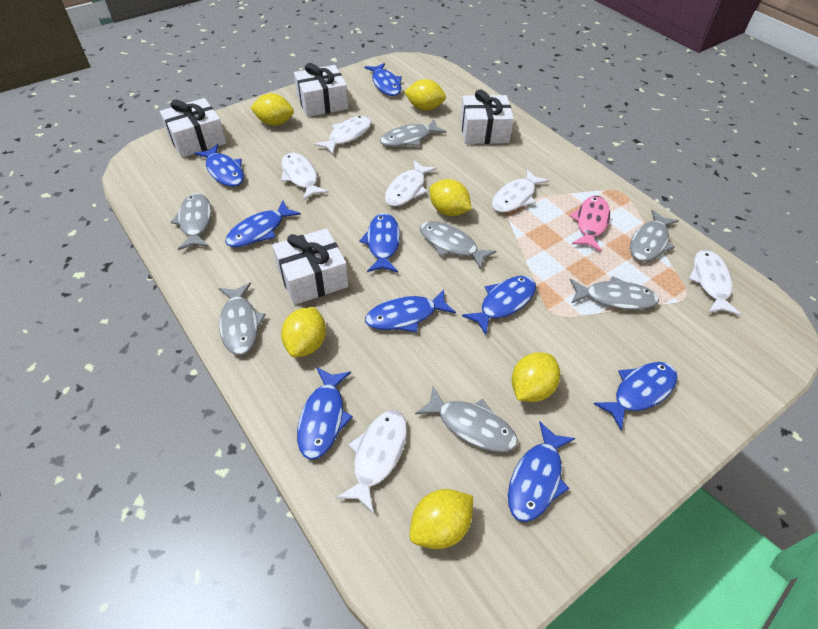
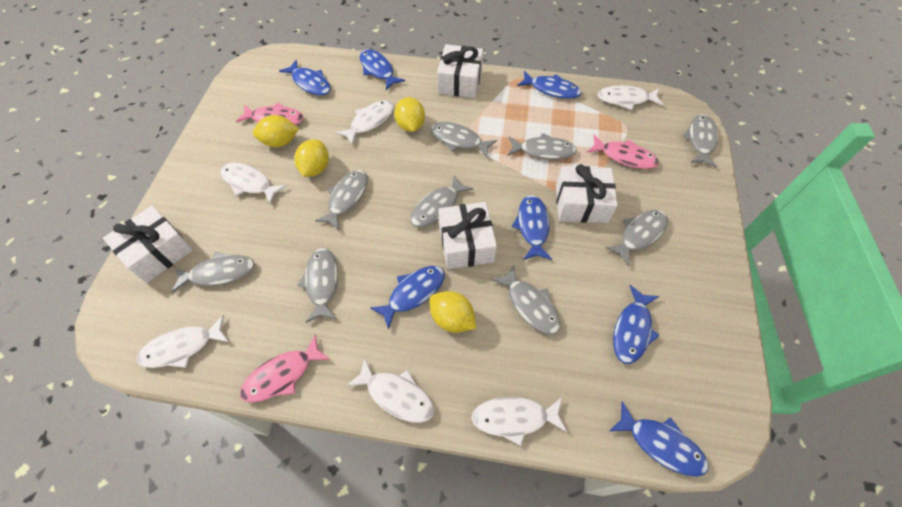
blue fish: 9 -> 7
grey fish: 7 -> 9
pink fish: 1 -> 3
yellow lemon: 6 -> 4

